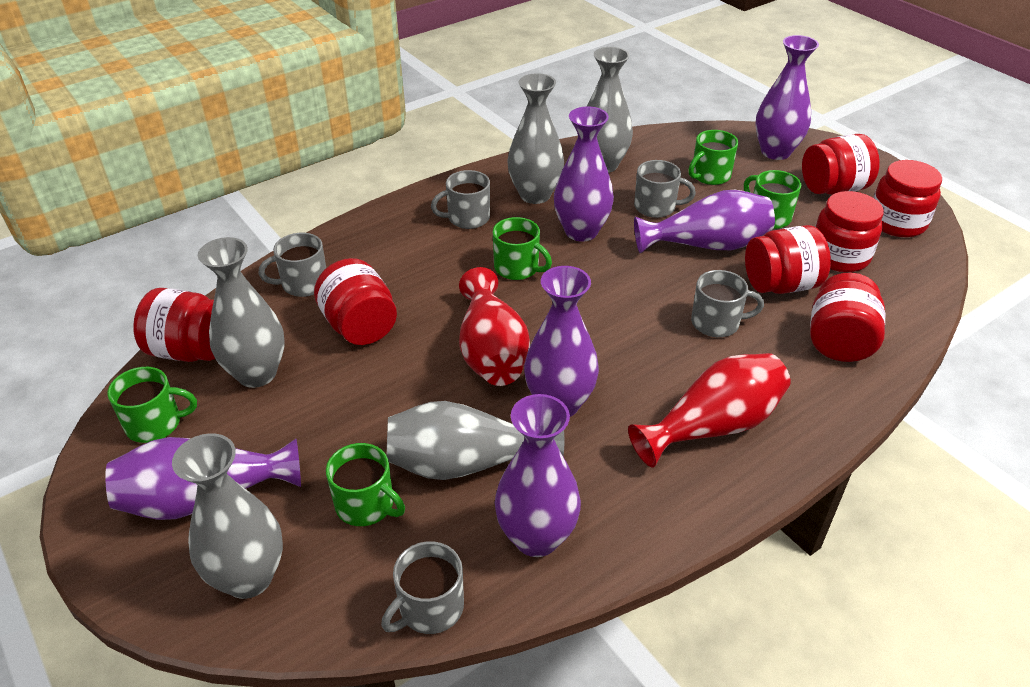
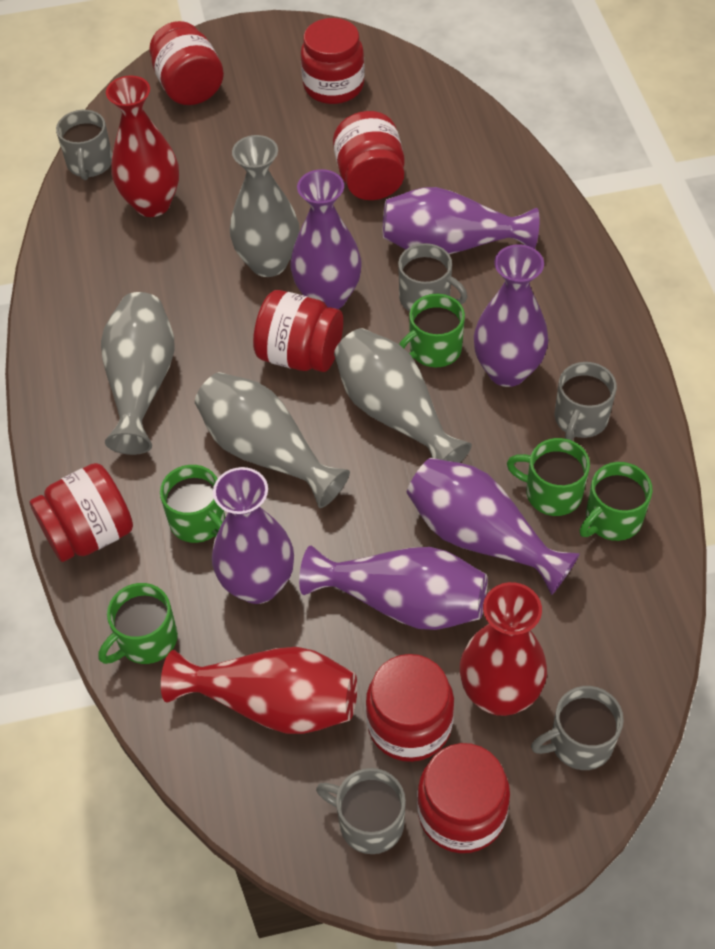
grey vase: 5 -> 4
red vase: 2 -> 3

